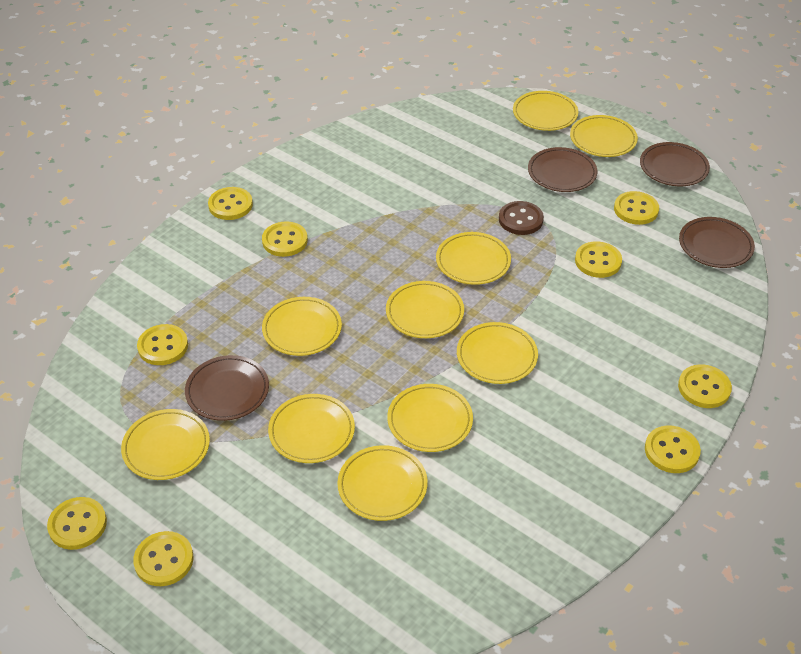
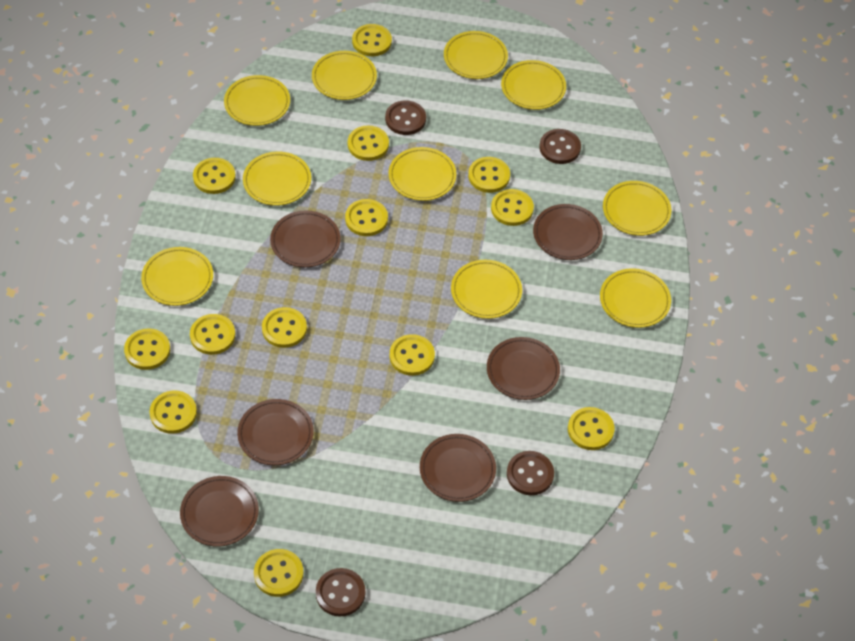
brown button: 1 -> 4
brown plate: 4 -> 6
yellow button: 9 -> 13

